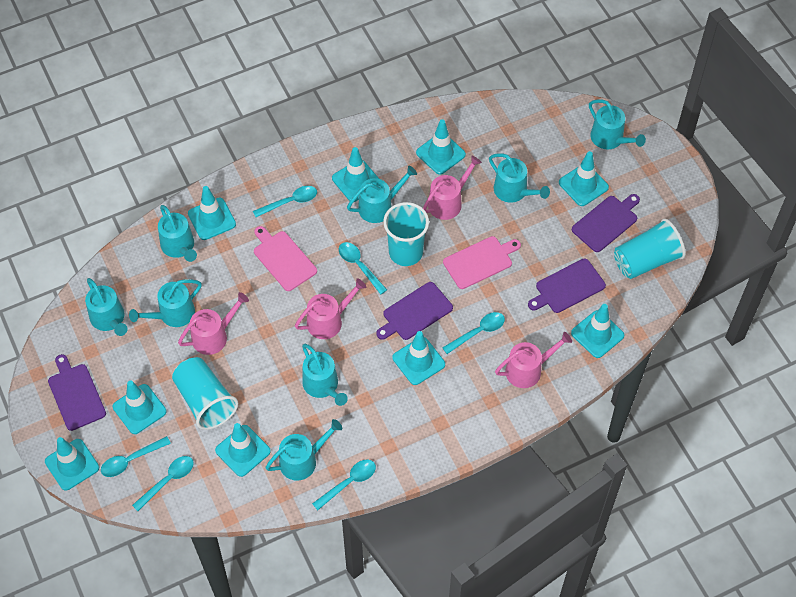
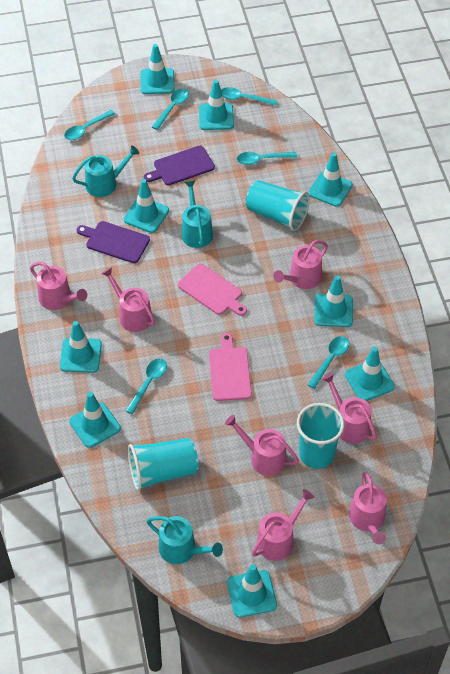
pink watering can: 4 -> 7
purple cutting board: 4 -> 2
turquoise watering can: 8 -> 3

